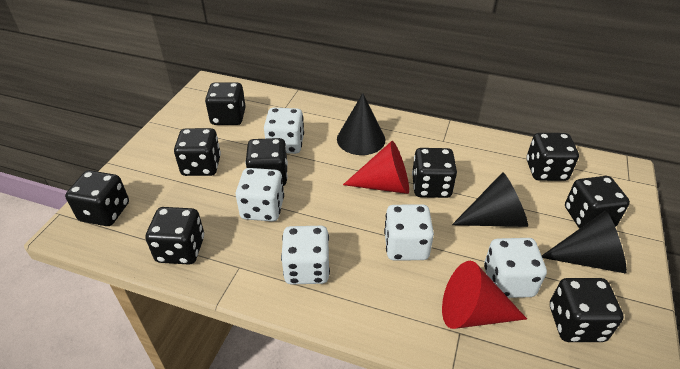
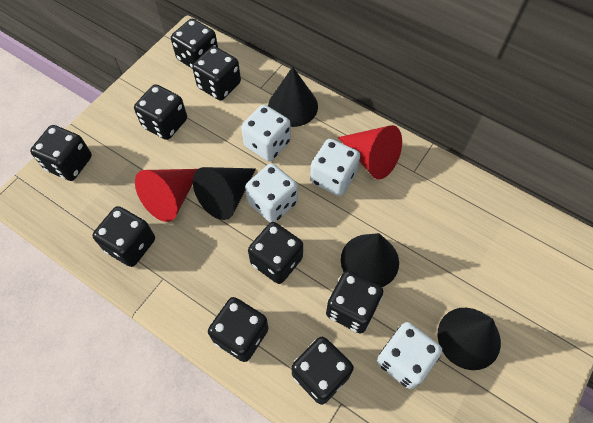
black cone: 3 -> 4
white dice: 5 -> 4

